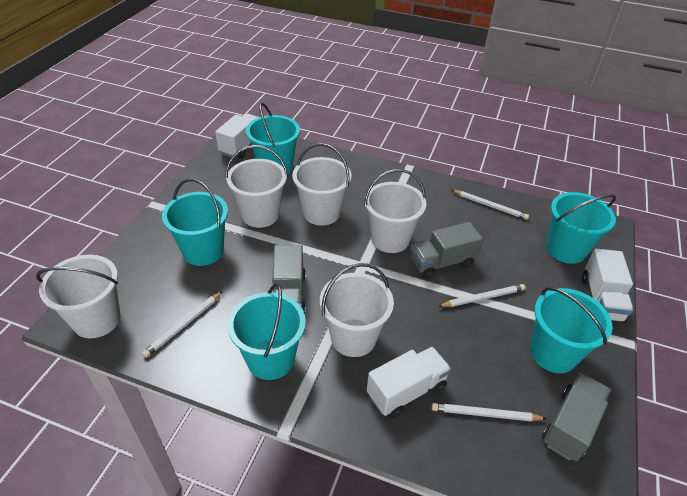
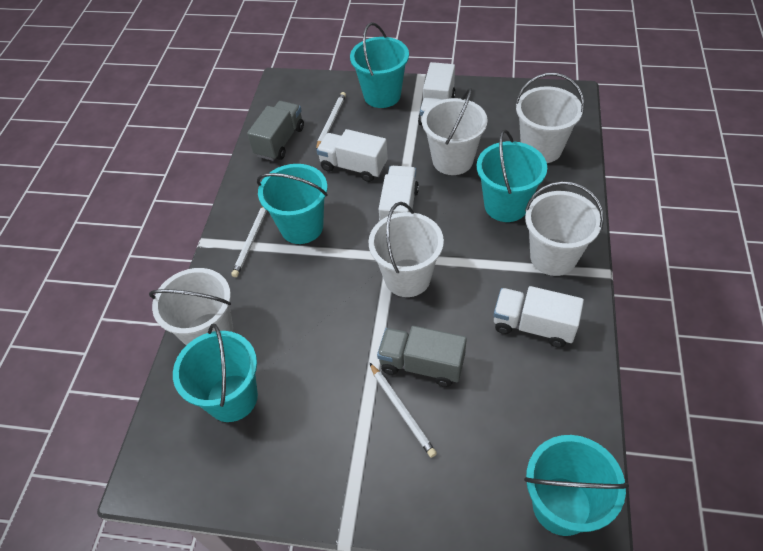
grey truck: 3 -> 2
white pencil: 4 -> 3
white truck: 3 -> 4

